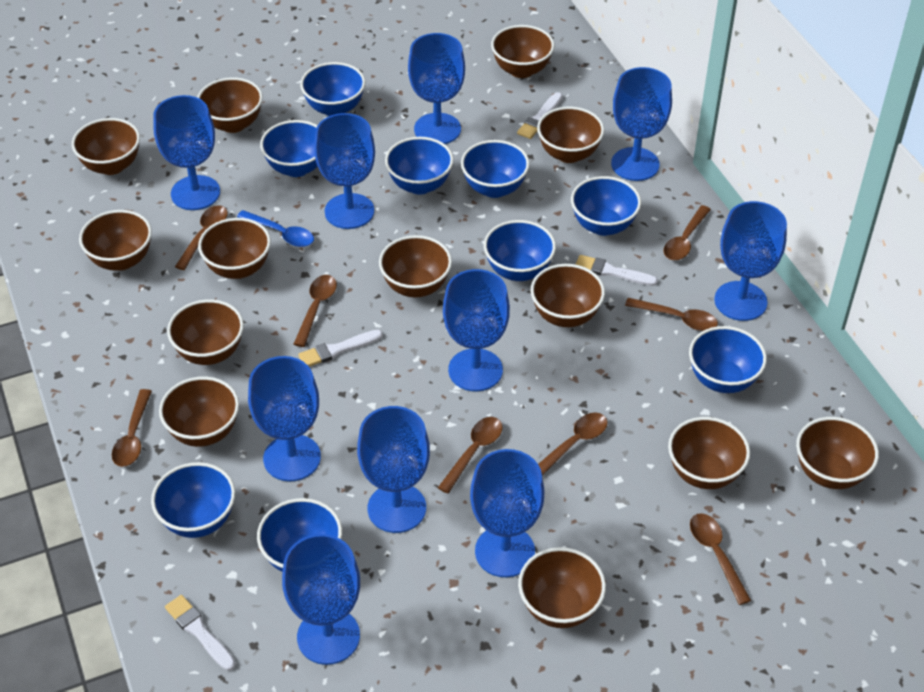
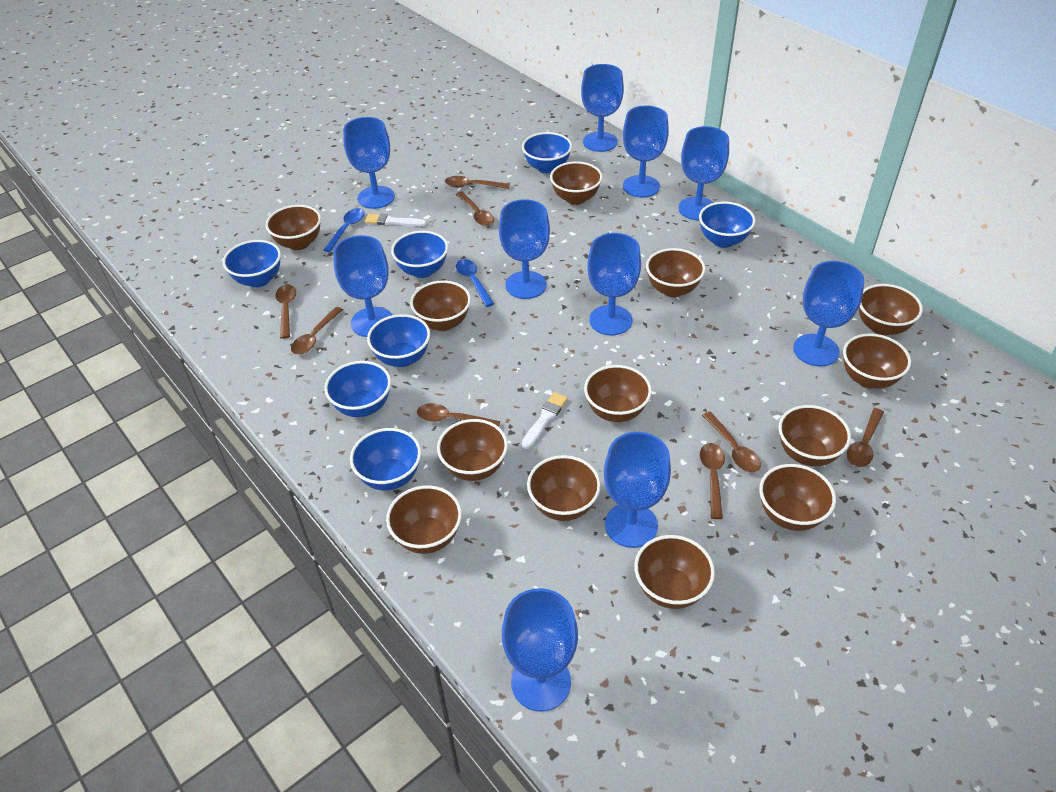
blue bowl: 9 -> 7
blue spoon: 1 -> 2
white brush: 4 -> 2

